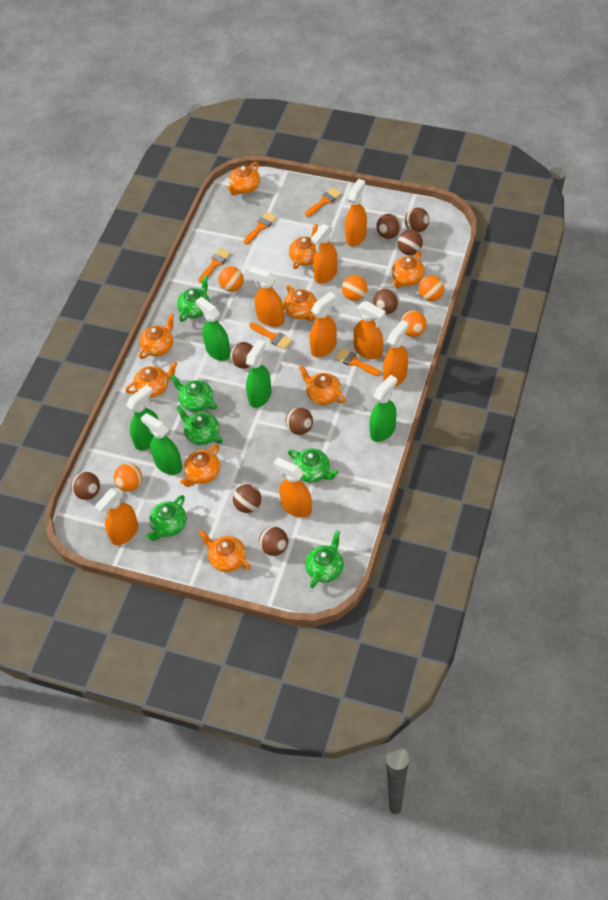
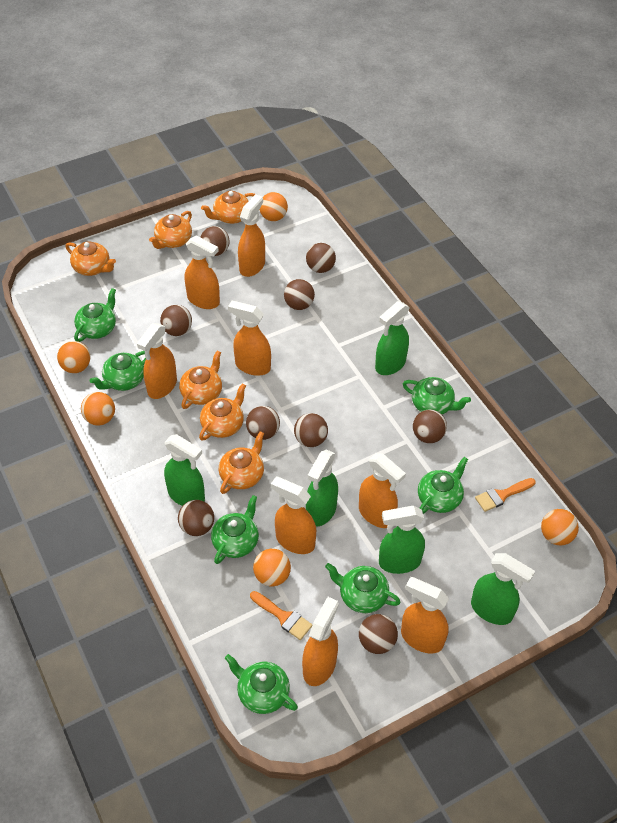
green teapot: 6 -> 7
orange brush: 5 -> 2
orange teapot: 9 -> 6

